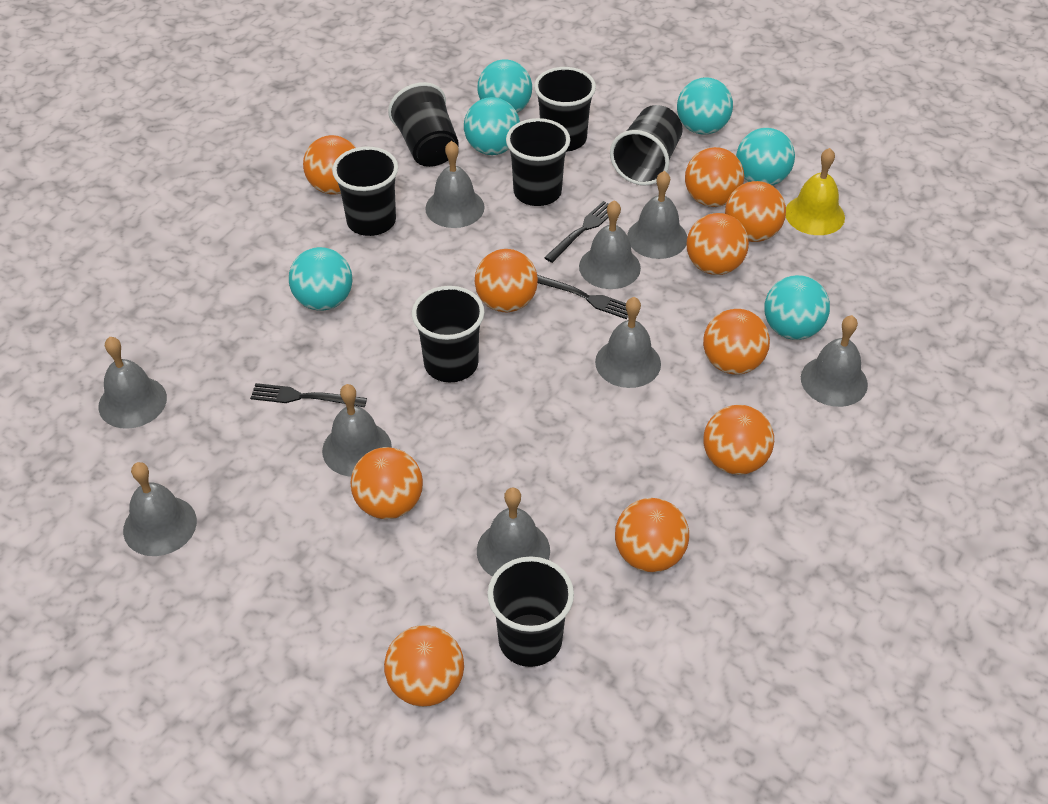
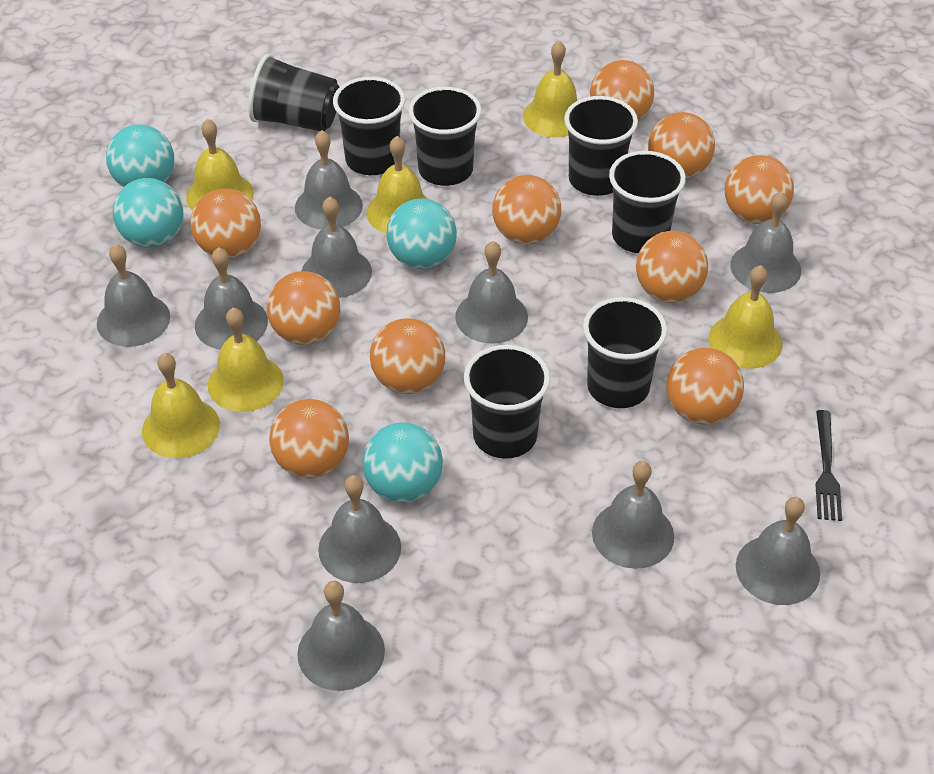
black fork: 3 -> 1
grey bell: 9 -> 10
turquoise ball: 6 -> 4
yellow bell: 1 -> 6

